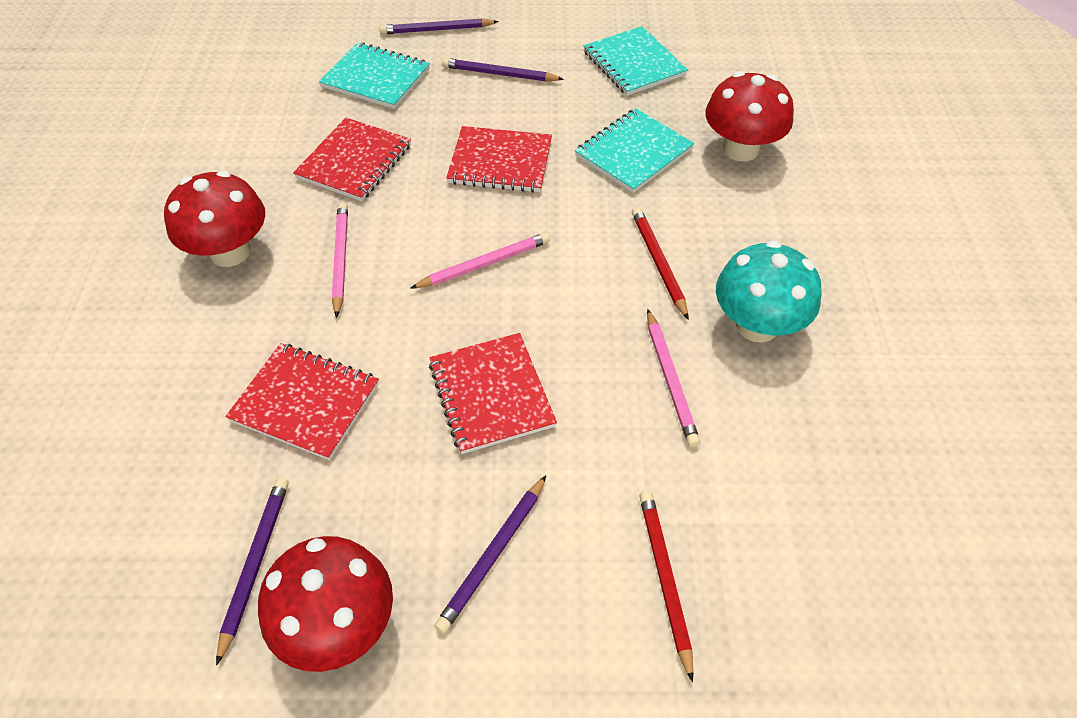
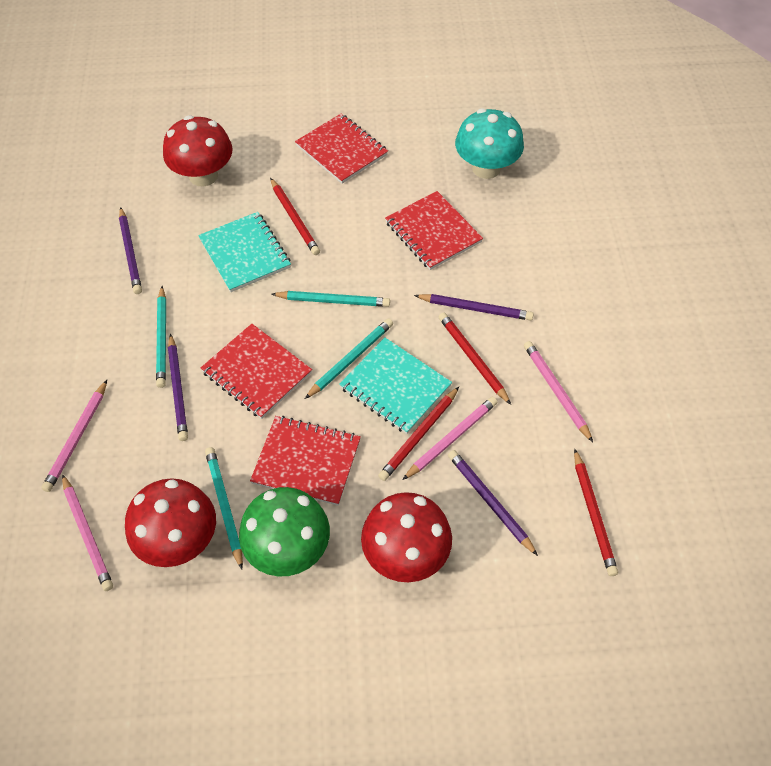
green mushroom: 0 -> 1
pink pencil: 3 -> 4
red pencil: 2 -> 4
turquoise notebook: 3 -> 2
turquoise pencil: 0 -> 4

